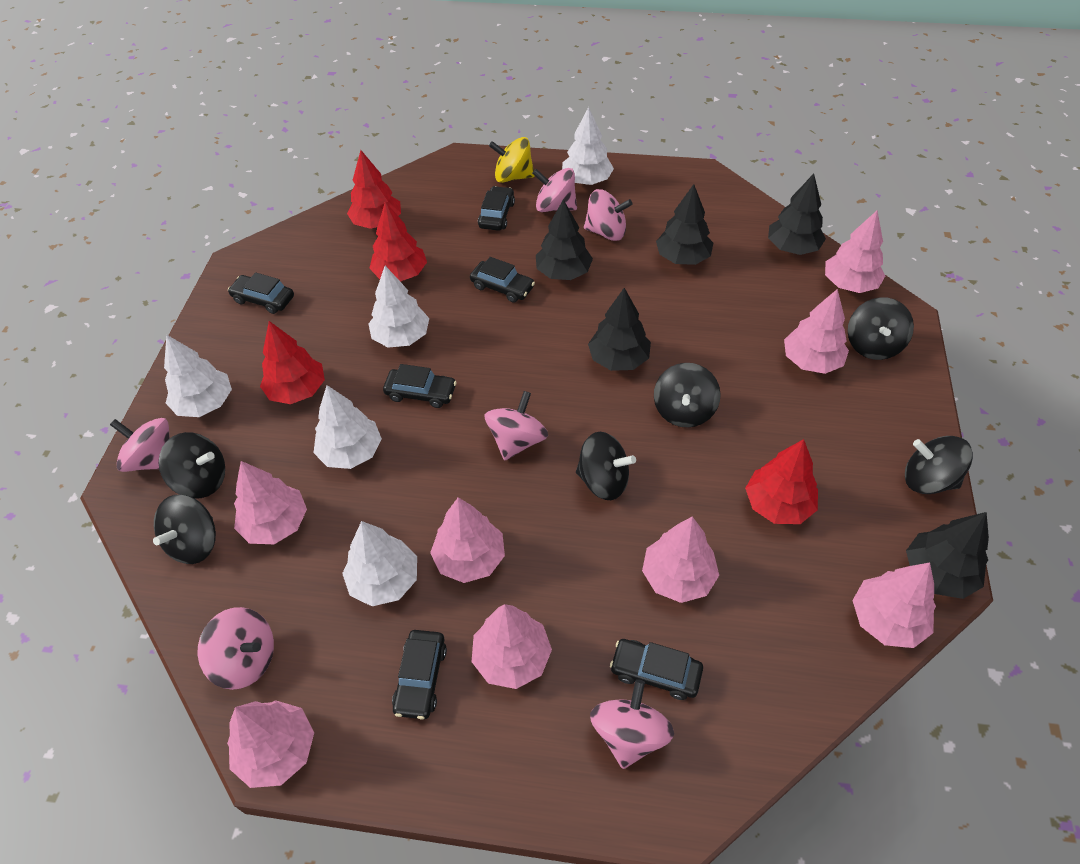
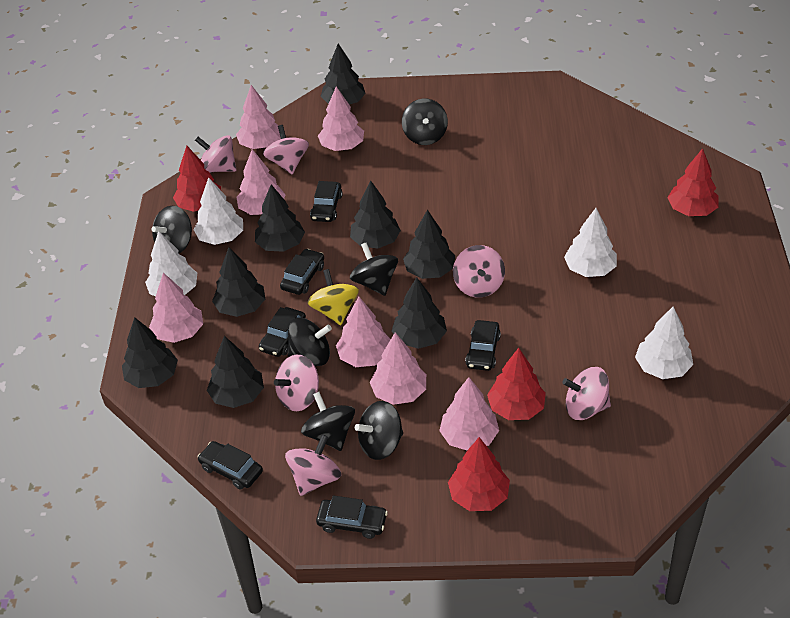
black tree: 5 -> 8
pink tree: 8 -> 7
white tree: 5 -> 4

